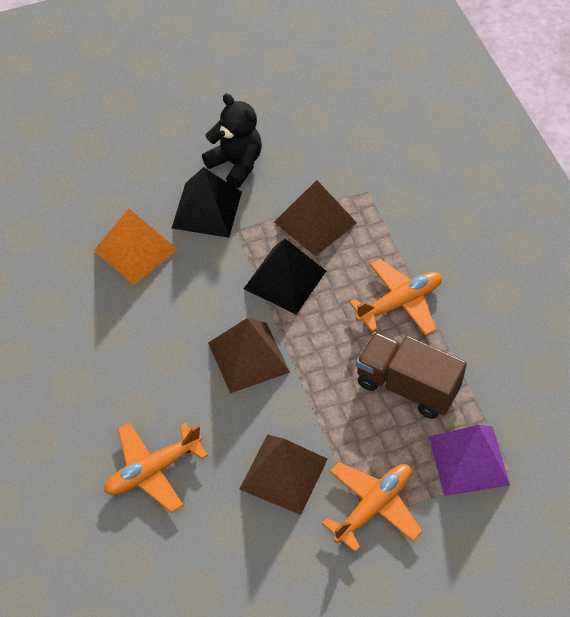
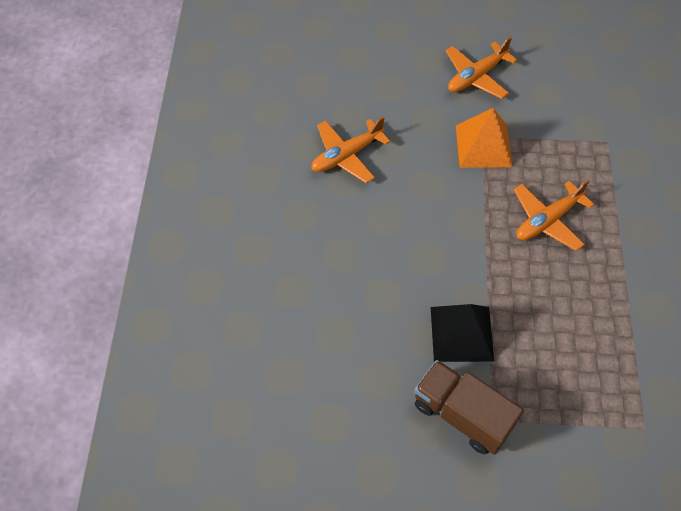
black pyramid: 2 -> 1
black teddy bear: 1 -> 0
brown pyramid: 3 -> 0
purple pyramid: 1 -> 0

